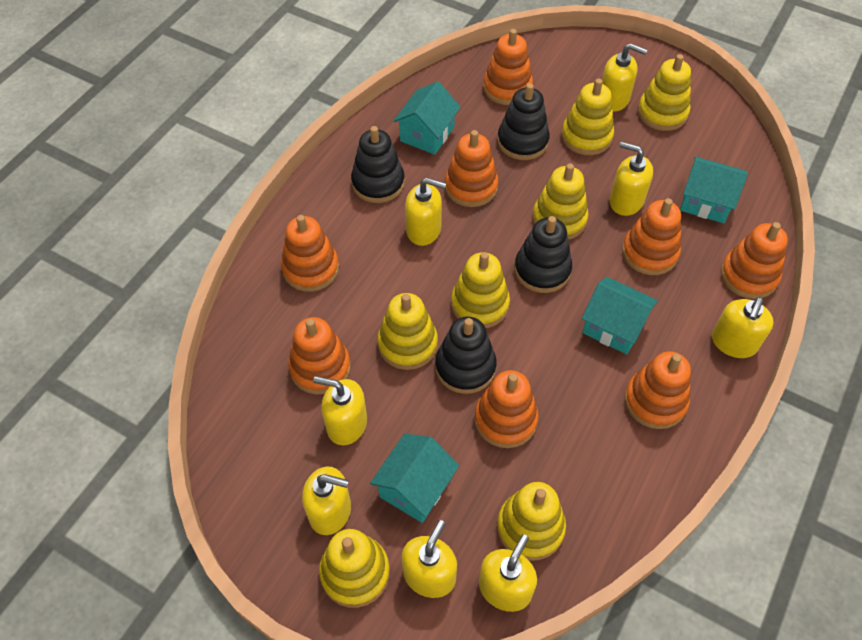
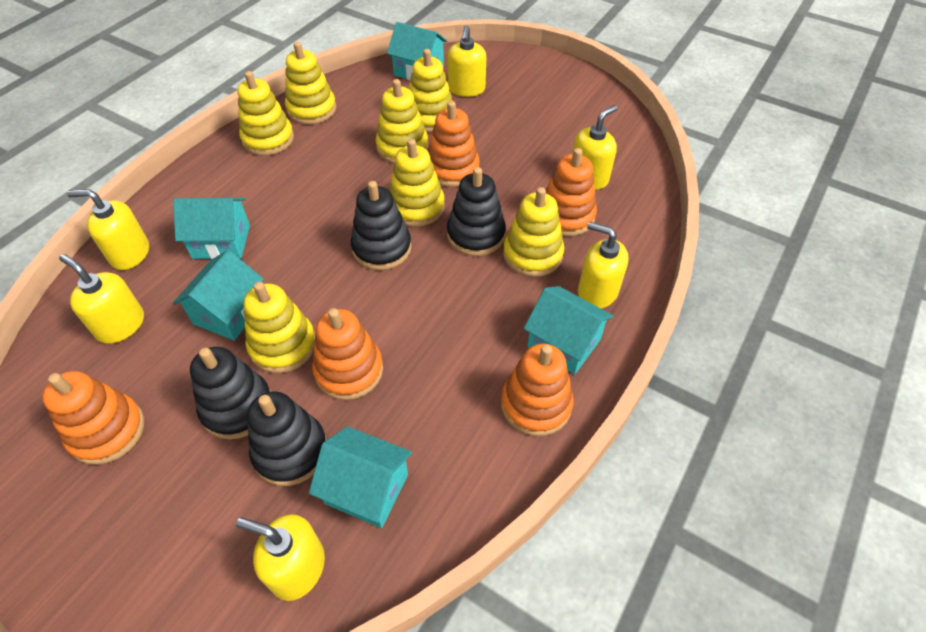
orange stacking toy: 8 -> 5
turquoise house: 4 -> 5
yellow soap dispenser: 8 -> 6

